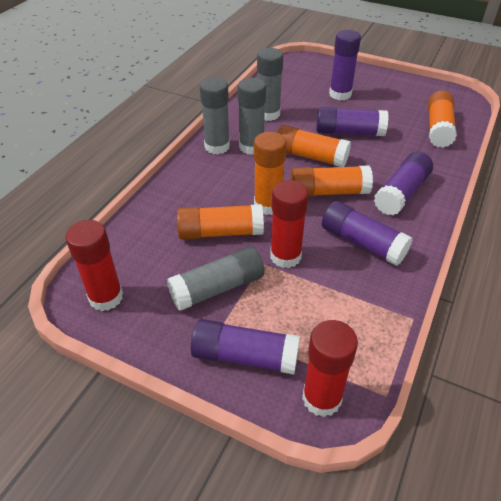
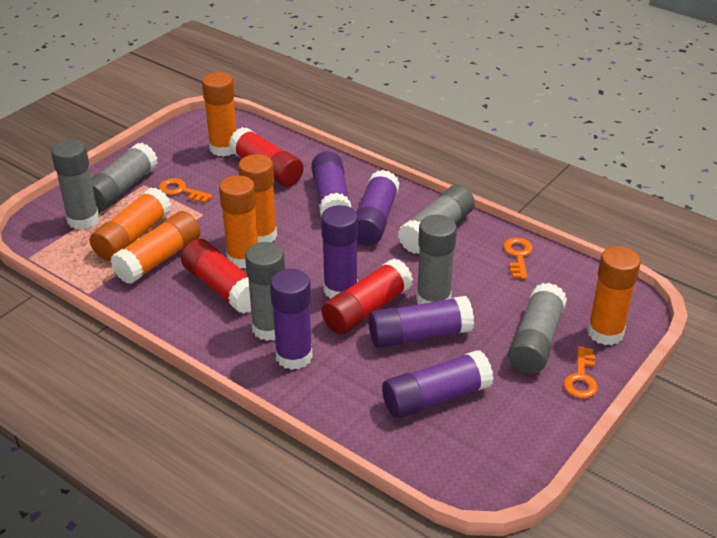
grey glue stick: 4 -> 6
orange glue stick: 5 -> 6
orange key: 0 -> 3
purple glue stick: 5 -> 6

